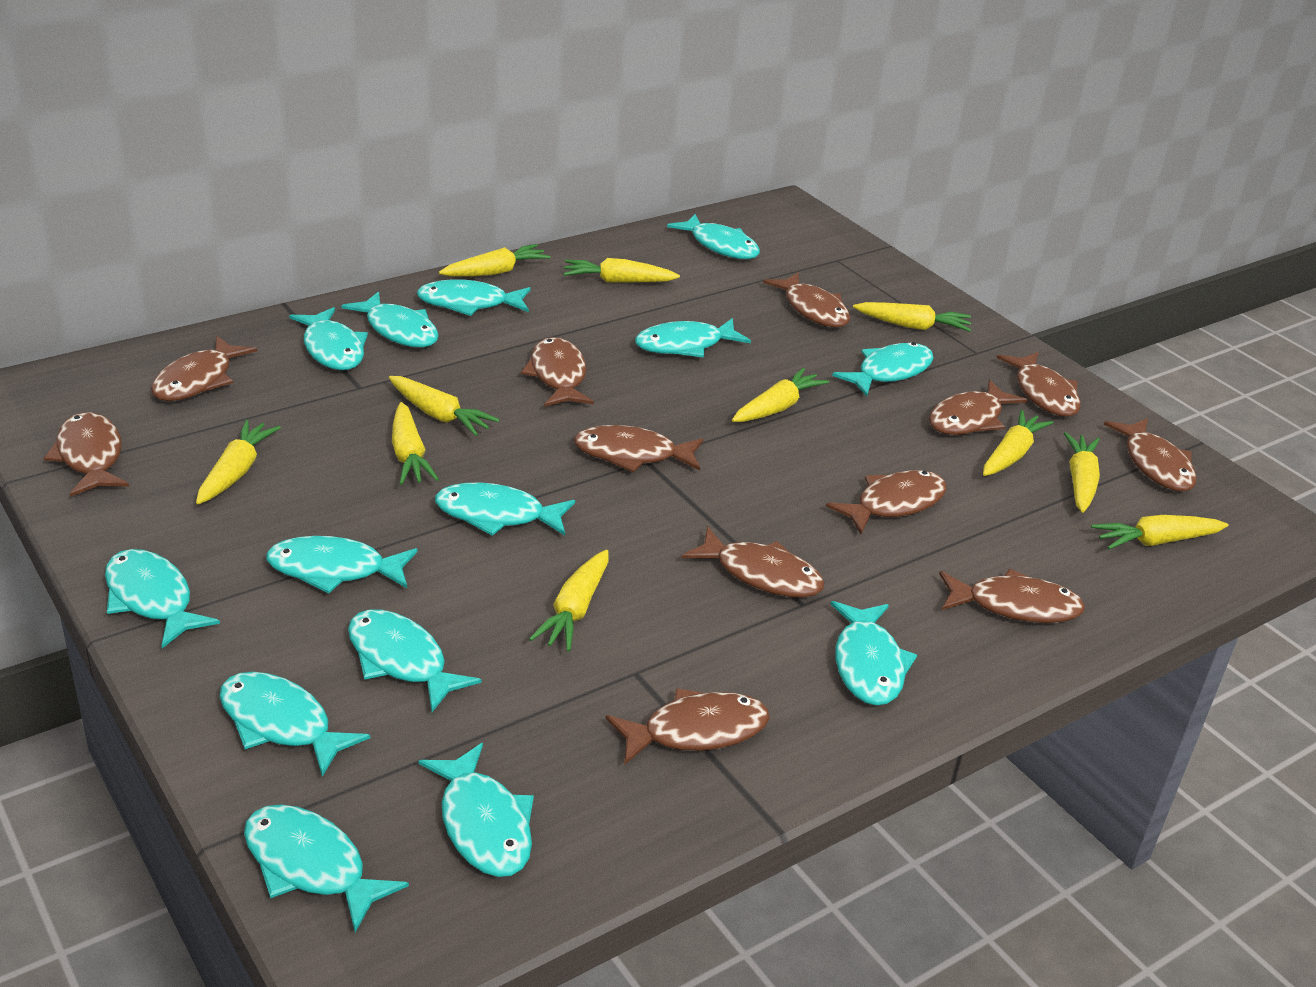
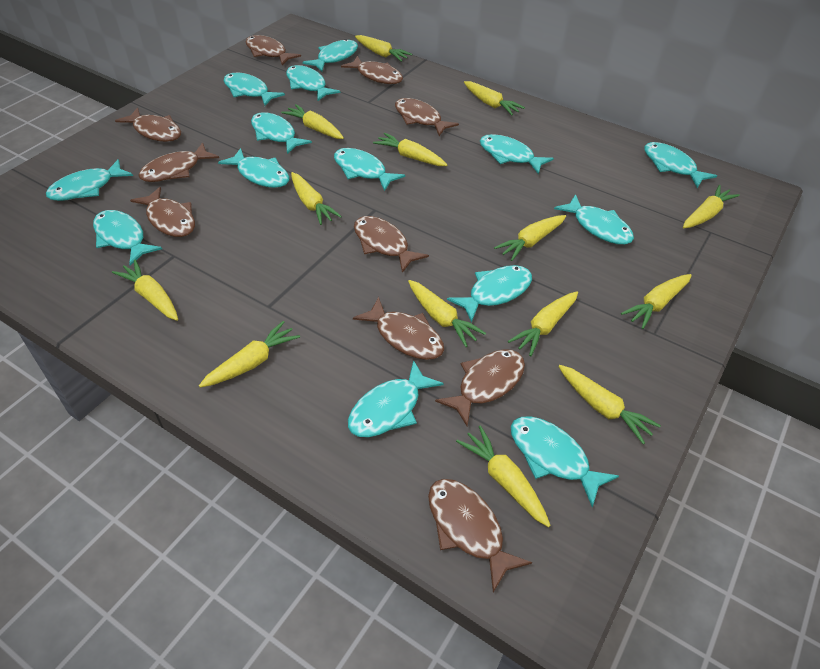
brown fish: 12 -> 10
yellow carrot: 11 -> 14

